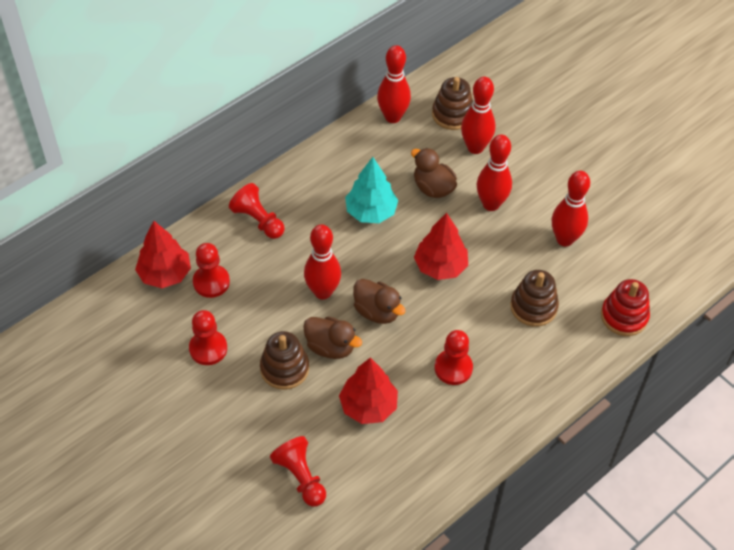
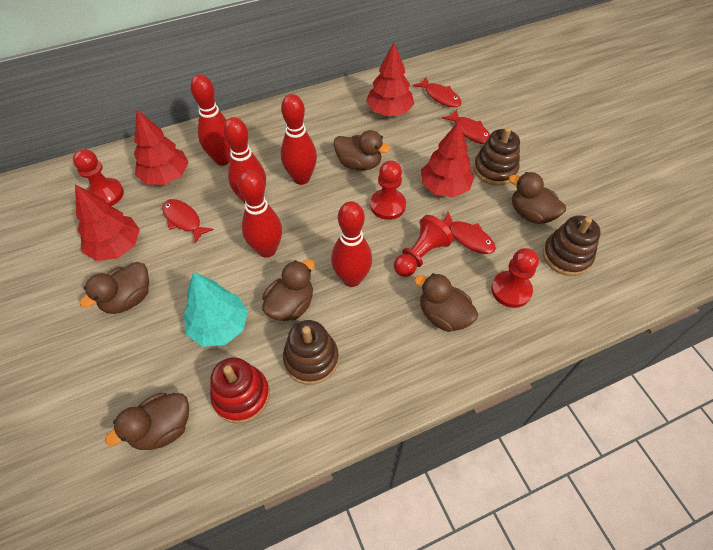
brown duck: 3 -> 6
red fish: 0 -> 4
red pawn: 5 -> 4
red tree: 3 -> 4

